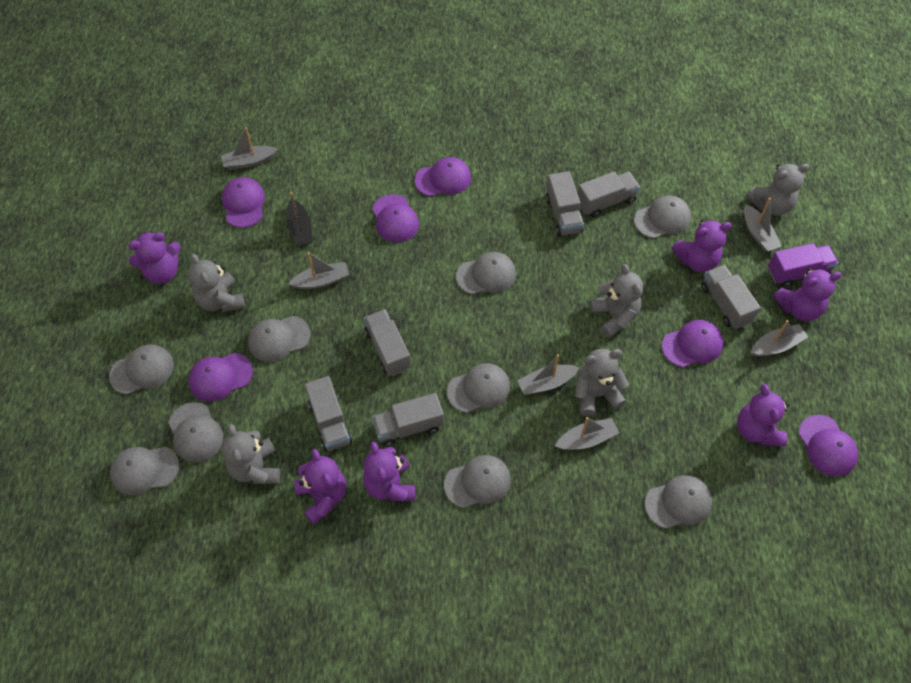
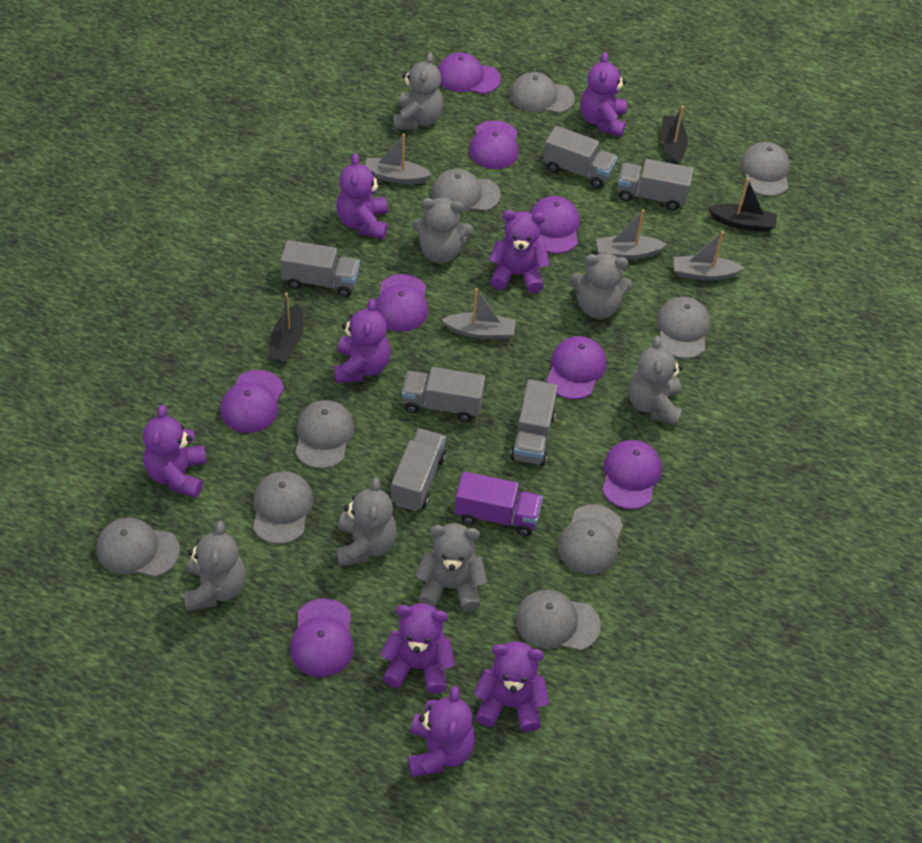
black boat: 1 -> 3
grey boat: 6 -> 4
grey teddy bear: 5 -> 7
purple cap: 6 -> 8
purple teddy bear: 6 -> 8

